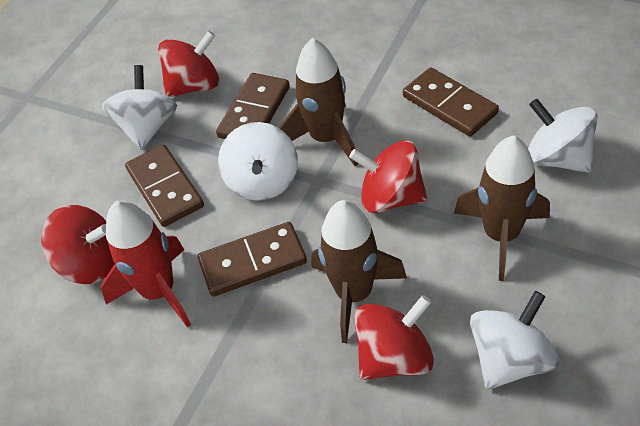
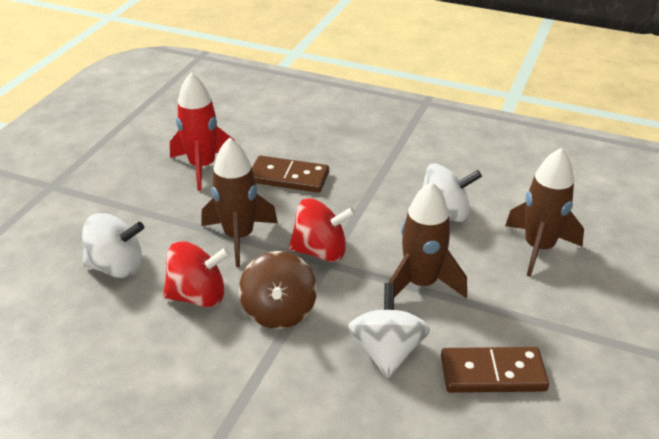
brown domino: 4 -> 2
brown spinning top: 0 -> 1
red spinning top: 4 -> 2
white spinning top: 4 -> 3

